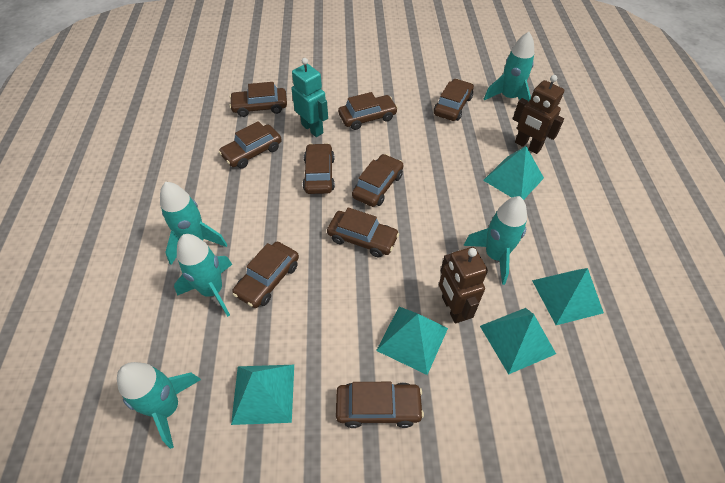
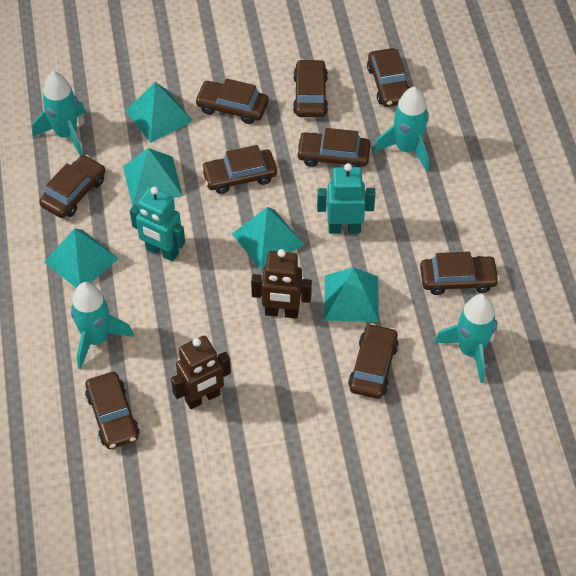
turquoise robot: 1 -> 2
turquoise rocket: 5 -> 4

